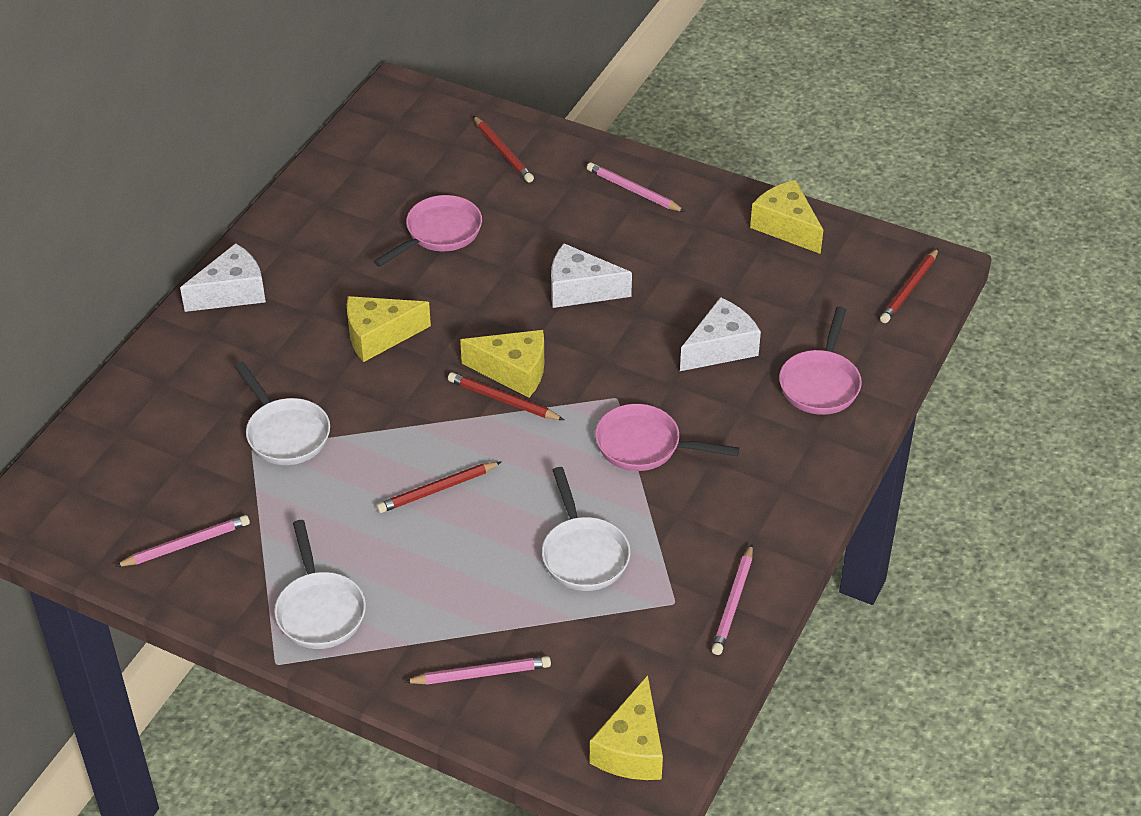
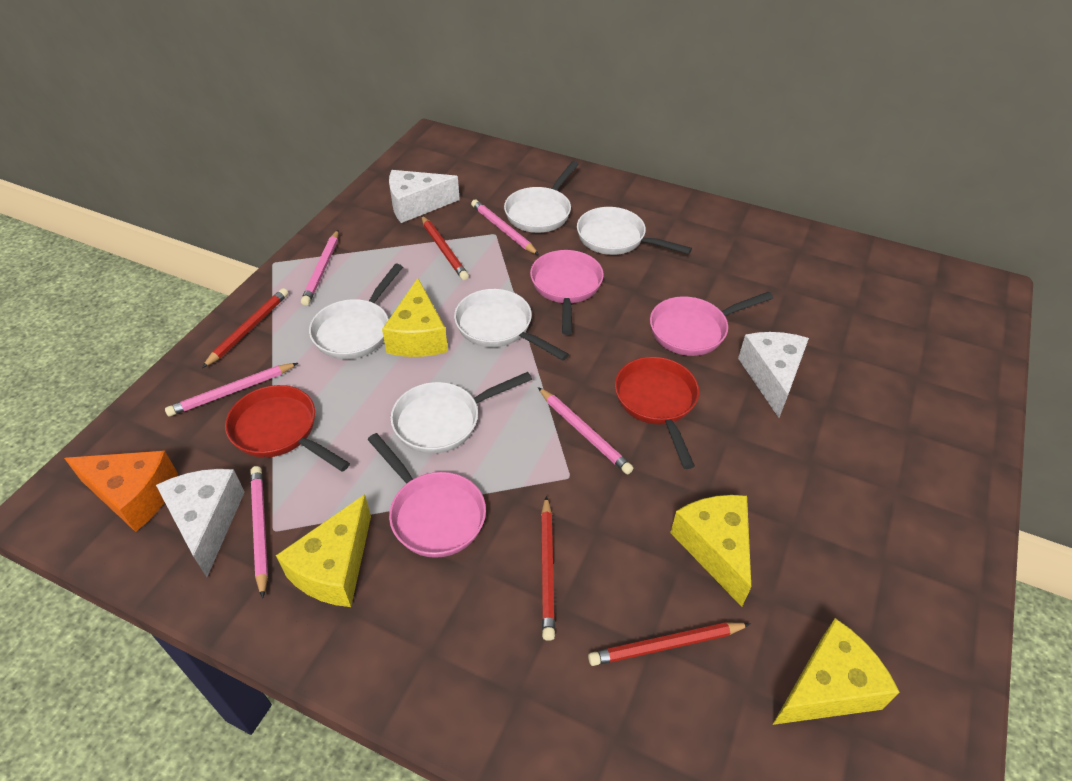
orange cheese: 0 -> 1
pink pencil: 4 -> 5
red pan: 0 -> 2
white pan: 3 -> 5

